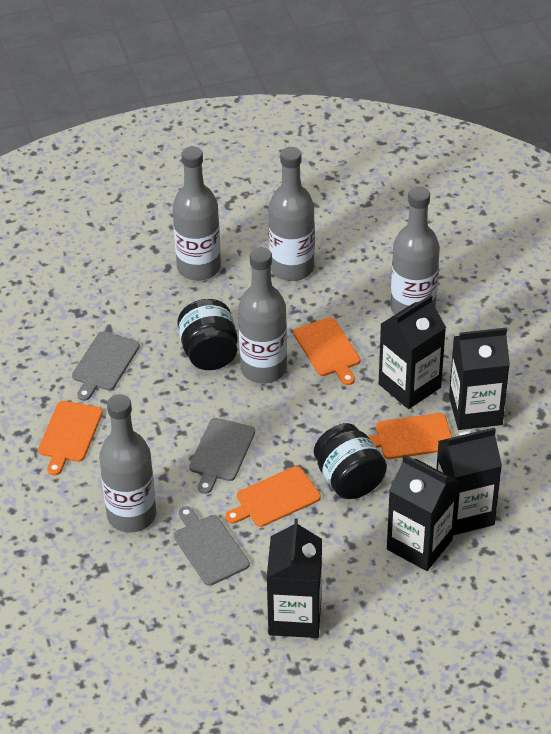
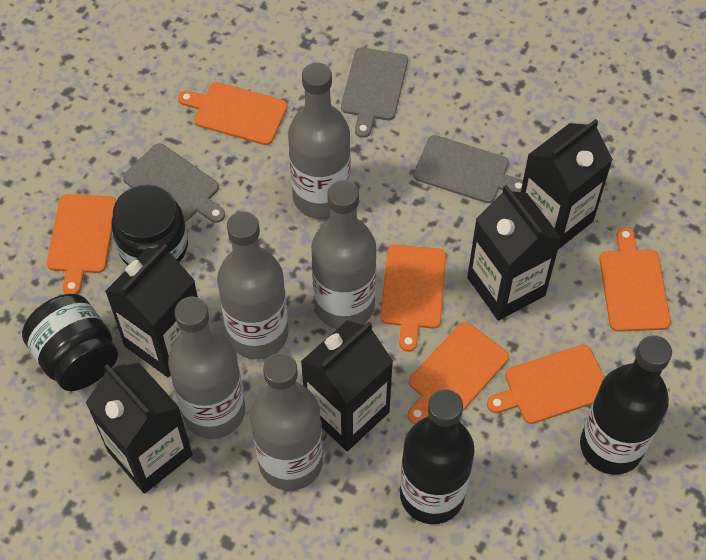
black bottle: 0 -> 2
orange cutting board: 4 -> 6

